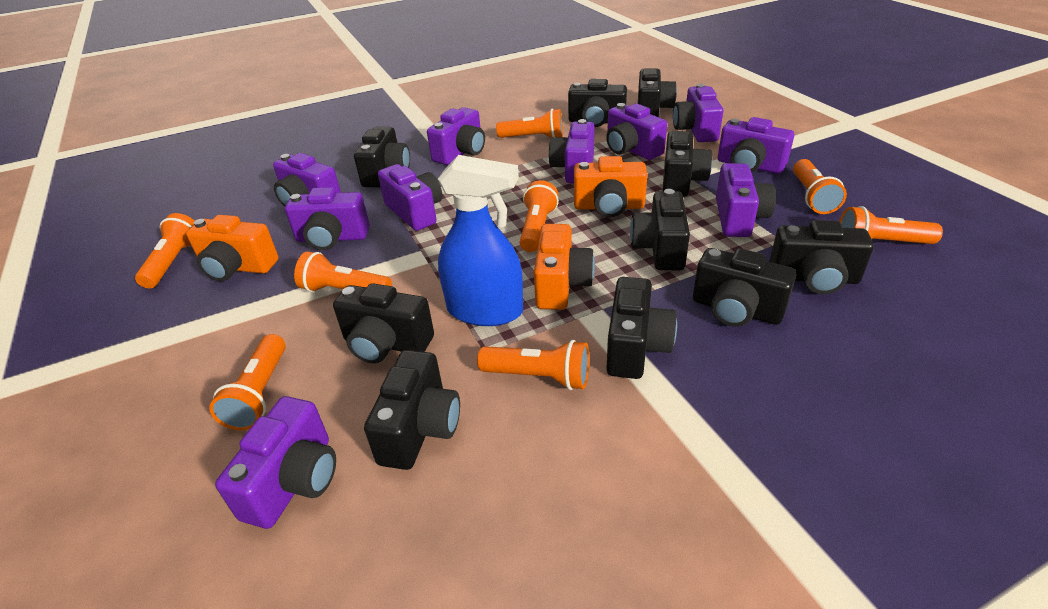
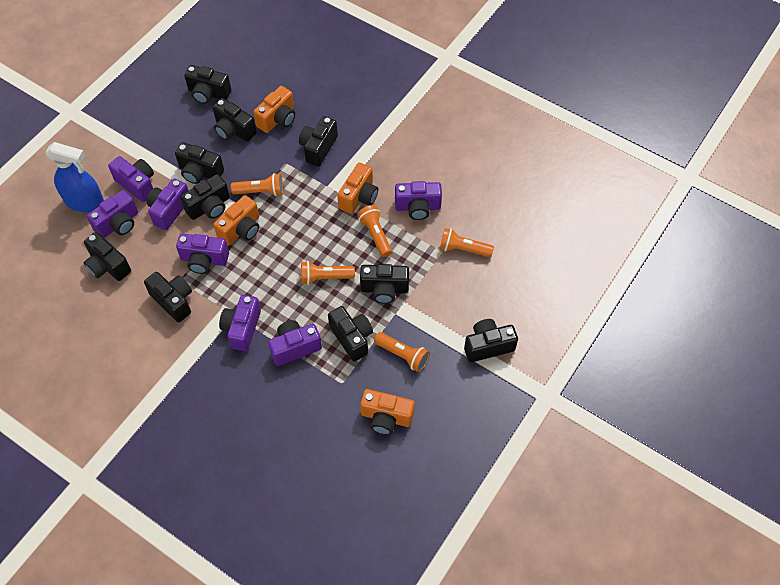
orange camera: 3 -> 4
orange flashlight: 8 -> 5
purple camera: 10 -> 7

